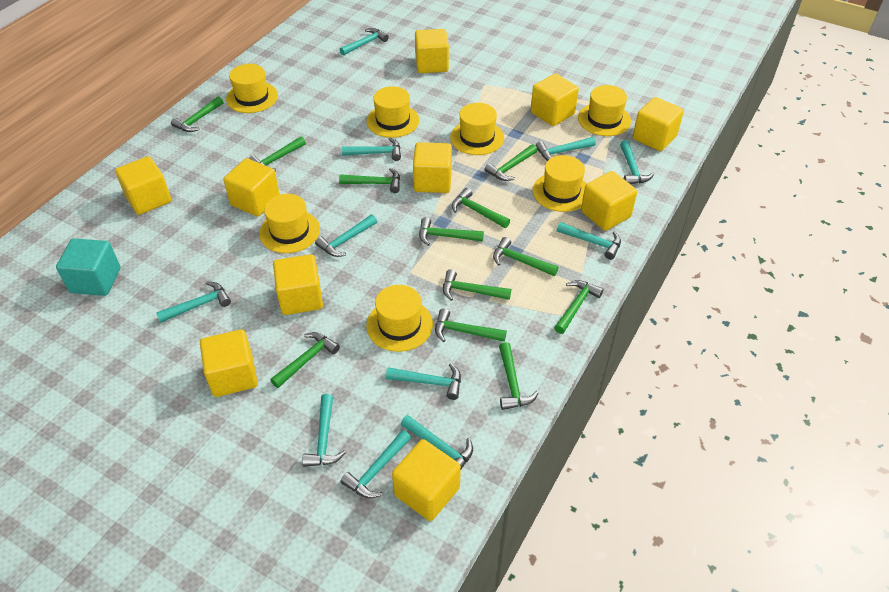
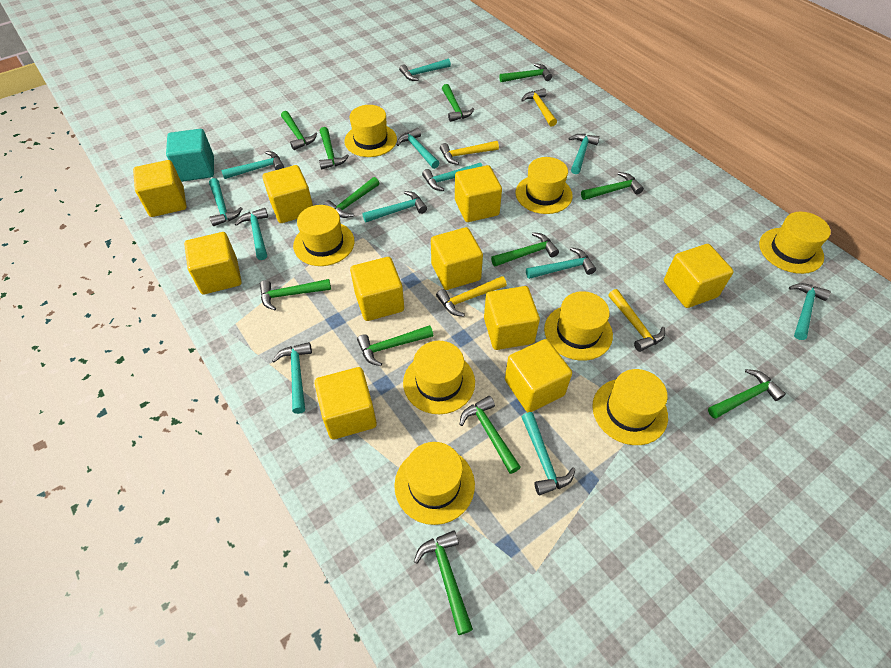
turquoise hammer: 11 -> 12
yellow hammer: 0 -> 4
yellow hat: 7 -> 8

